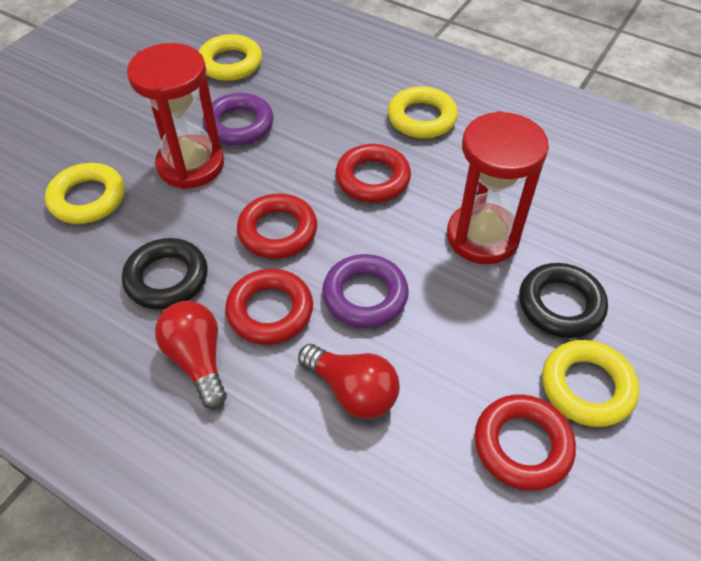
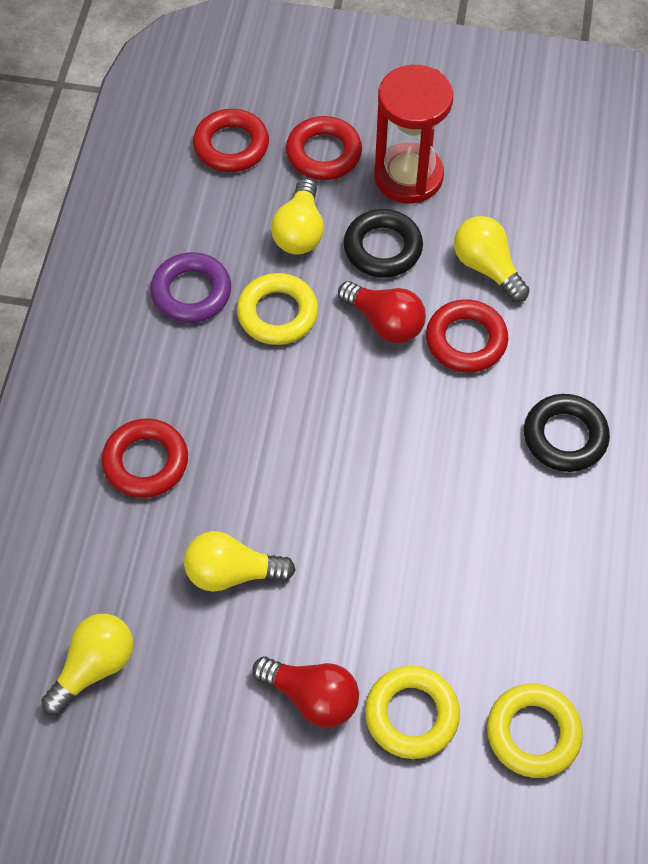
purple ring: 2 -> 1
red hourglass: 2 -> 1
yellow light bulb: 0 -> 4
yellow ring: 4 -> 3

